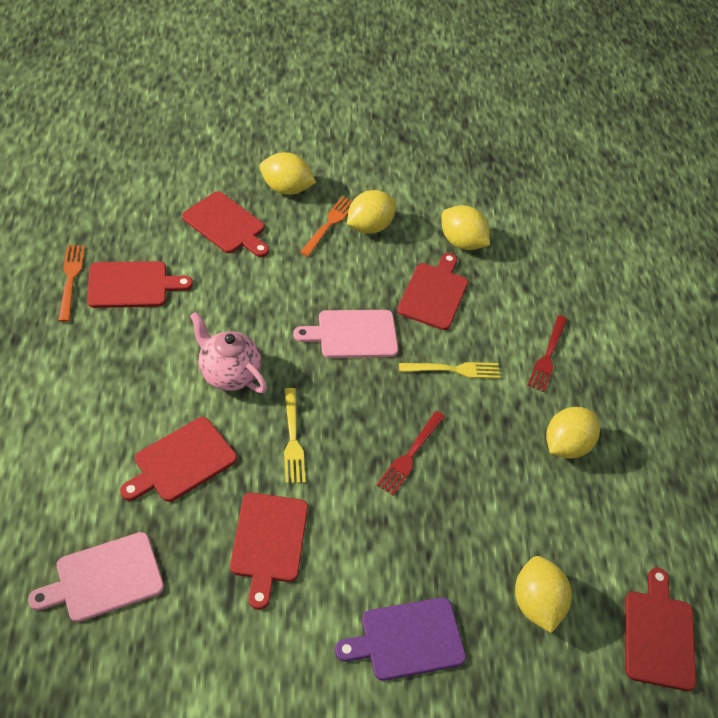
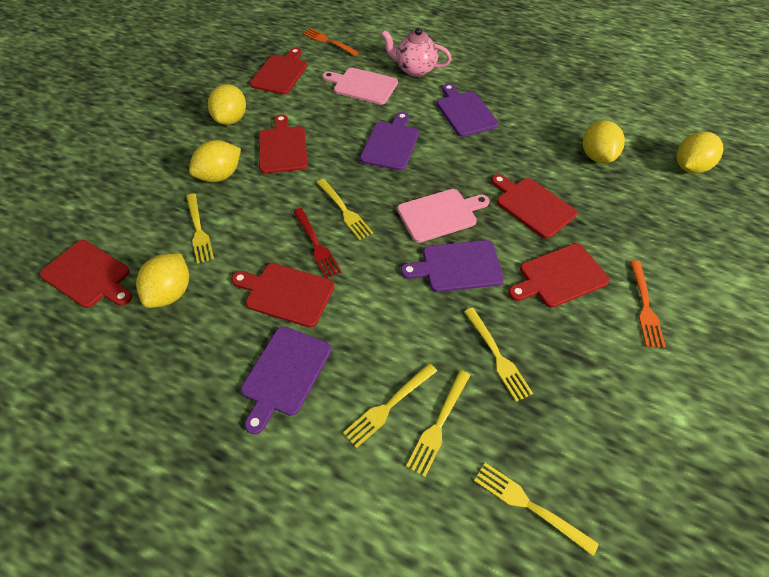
purple cutting board: 1 -> 4
red fork: 2 -> 1
yellow fork: 2 -> 6

